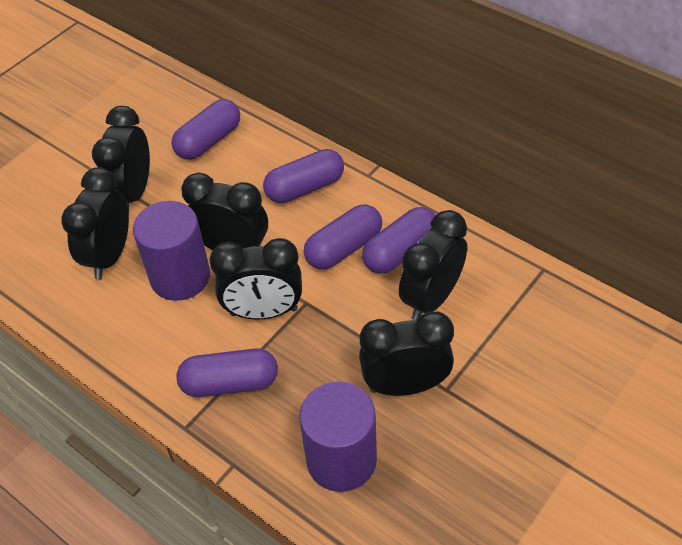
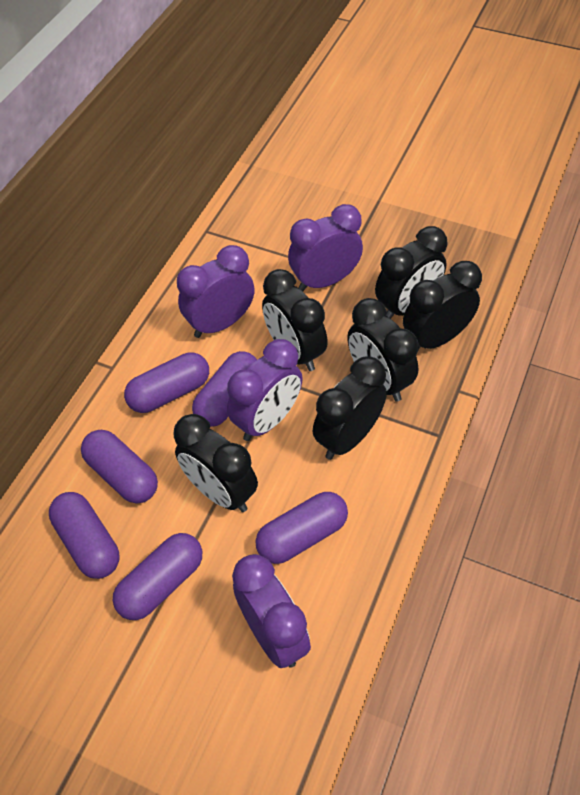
purple capsule: 5 -> 6
purple clock: 0 -> 4
purple cylinder: 2 -> 0

